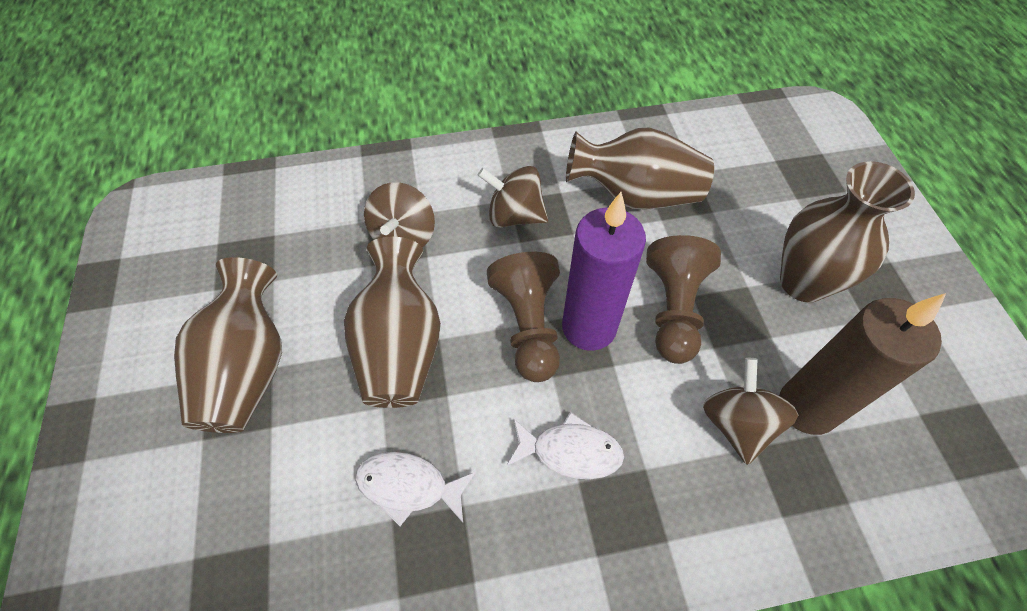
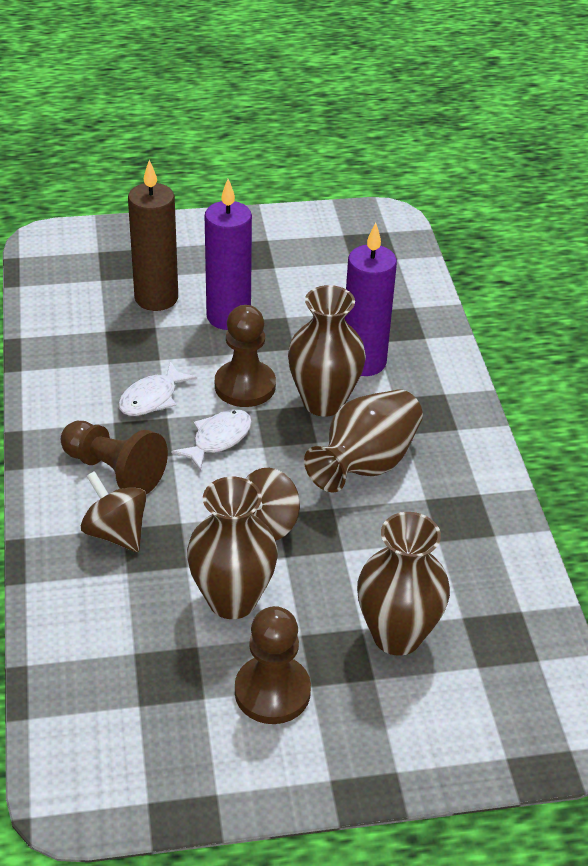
brown pawn: 2 -> 3
brown spinning top: 3 -> 2
purple candle: 1 -> 2

